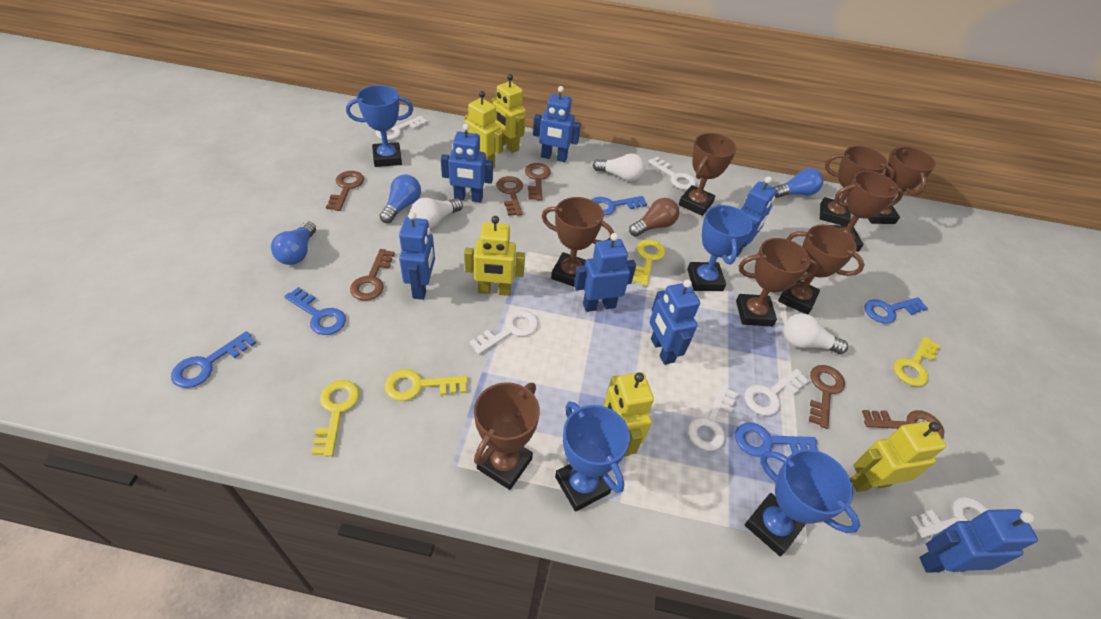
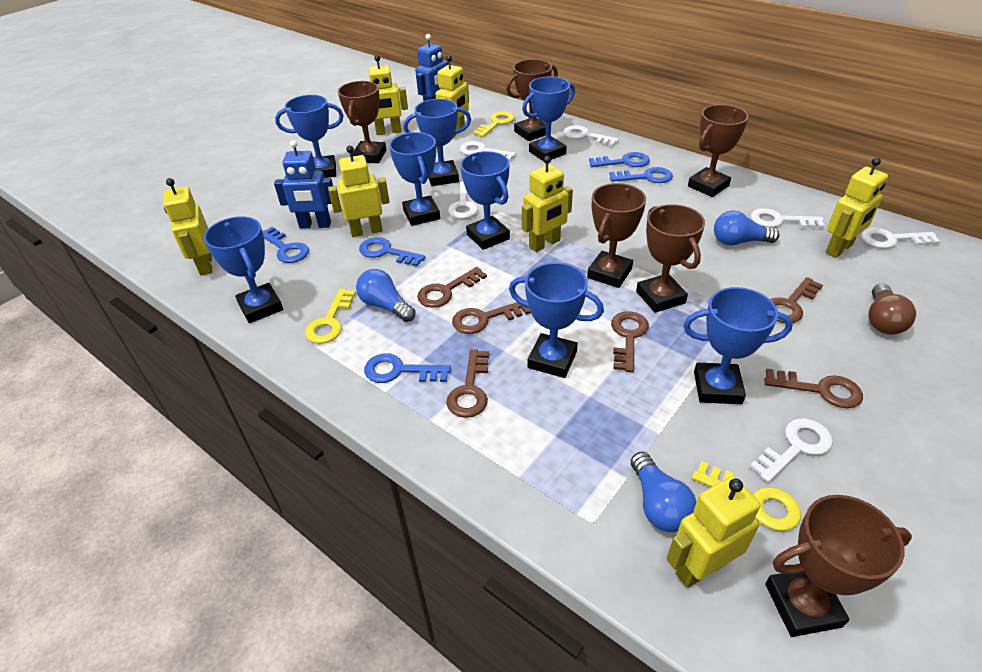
blue robot: 7 -> 2
blue trophy: 4 -> 8
brown trophy: 8 -> 6
white light bulb: 3 -> 0
yellow key: 4 -> 3
yellow robot: 5 -> 7

